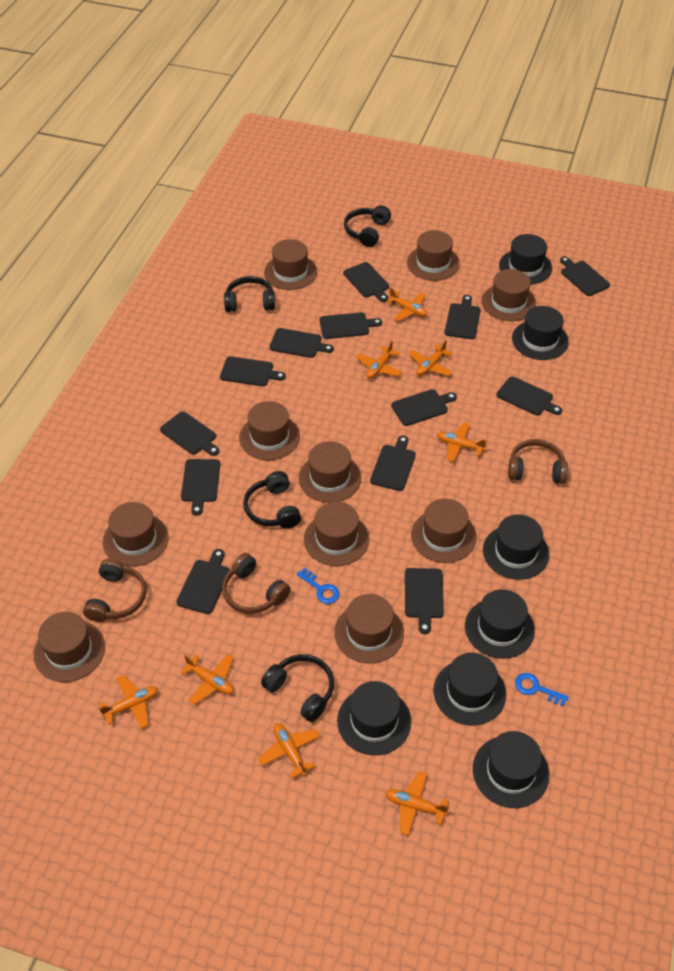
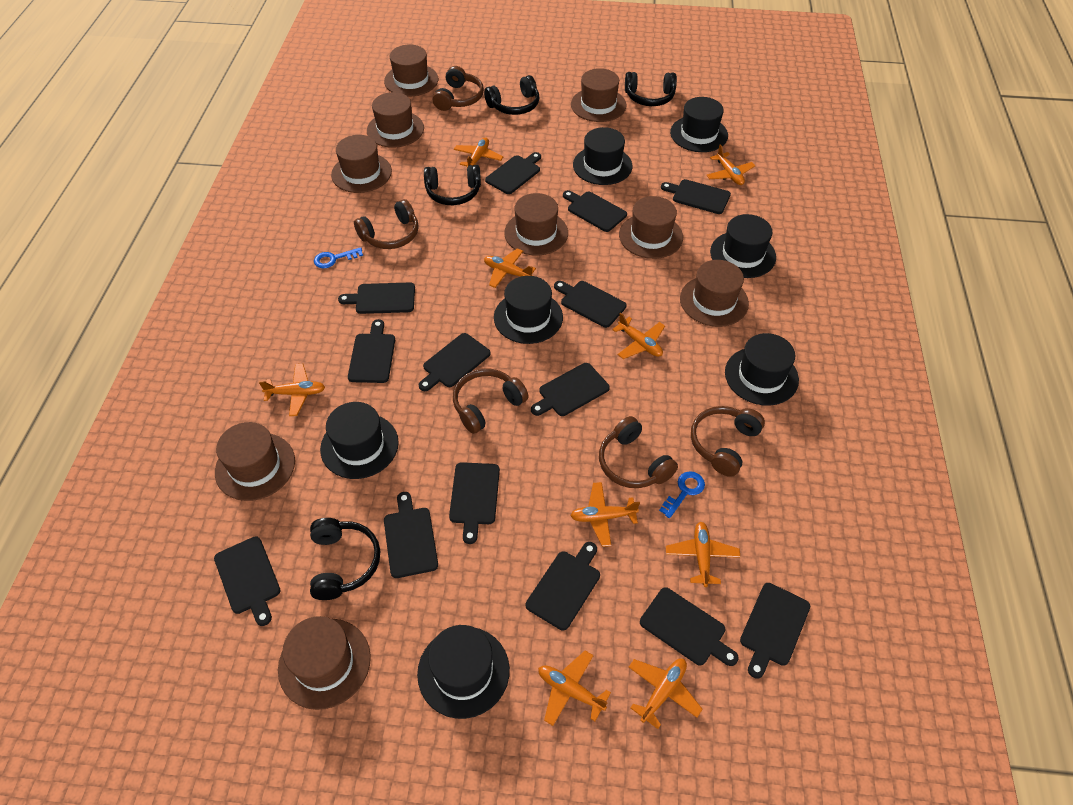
black cutting board: 13 -> 14
brown hat: 10 -> 9
brown headphones: 3 -> 5
orange plane: 8 -> 9

